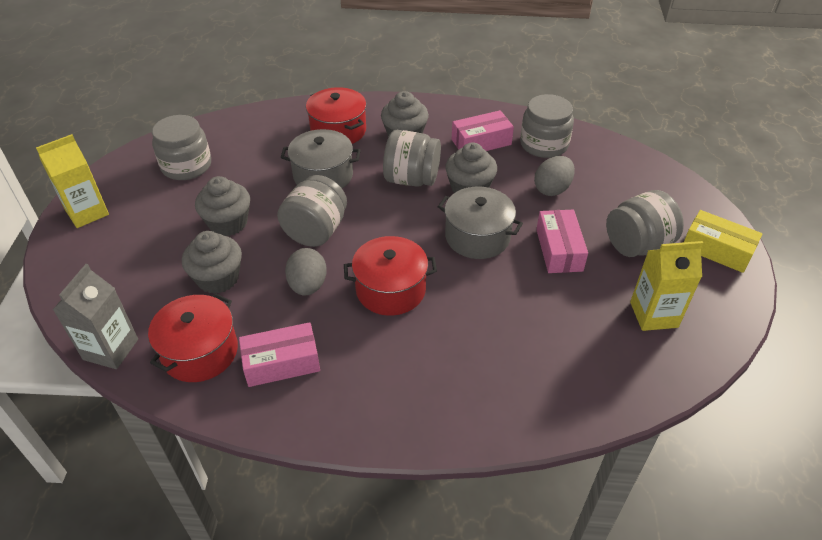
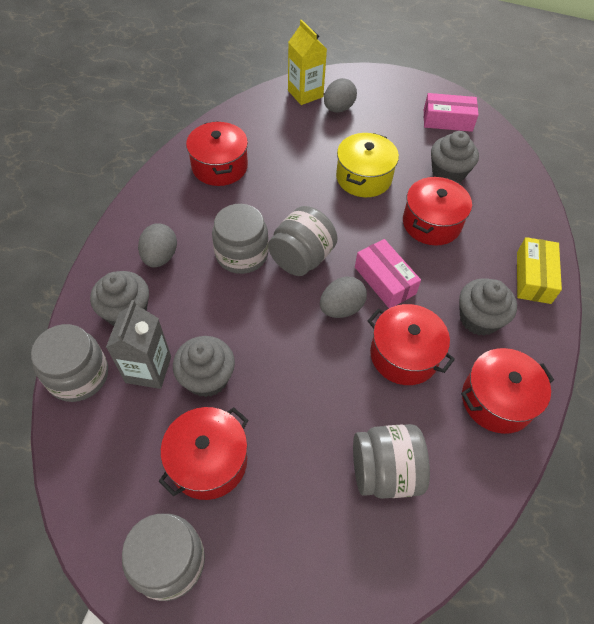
grey egg: 2 -> 3
grey pot: 2 -> 0
pink box: 3 -> 2
red pot: 3 -> 5
yellow carton: 2 -> 1
yellow pot: 0 -> 1

